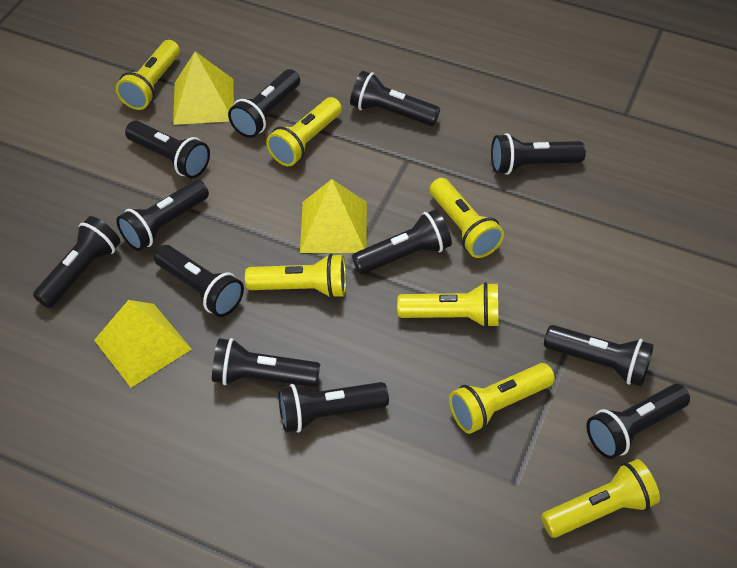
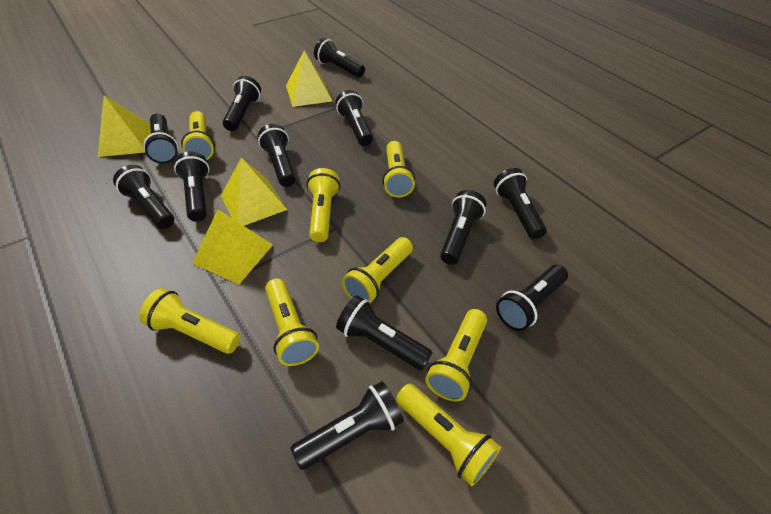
yellow flashlight: 7 -> 8
yellow pyramid: 3 -> 4

